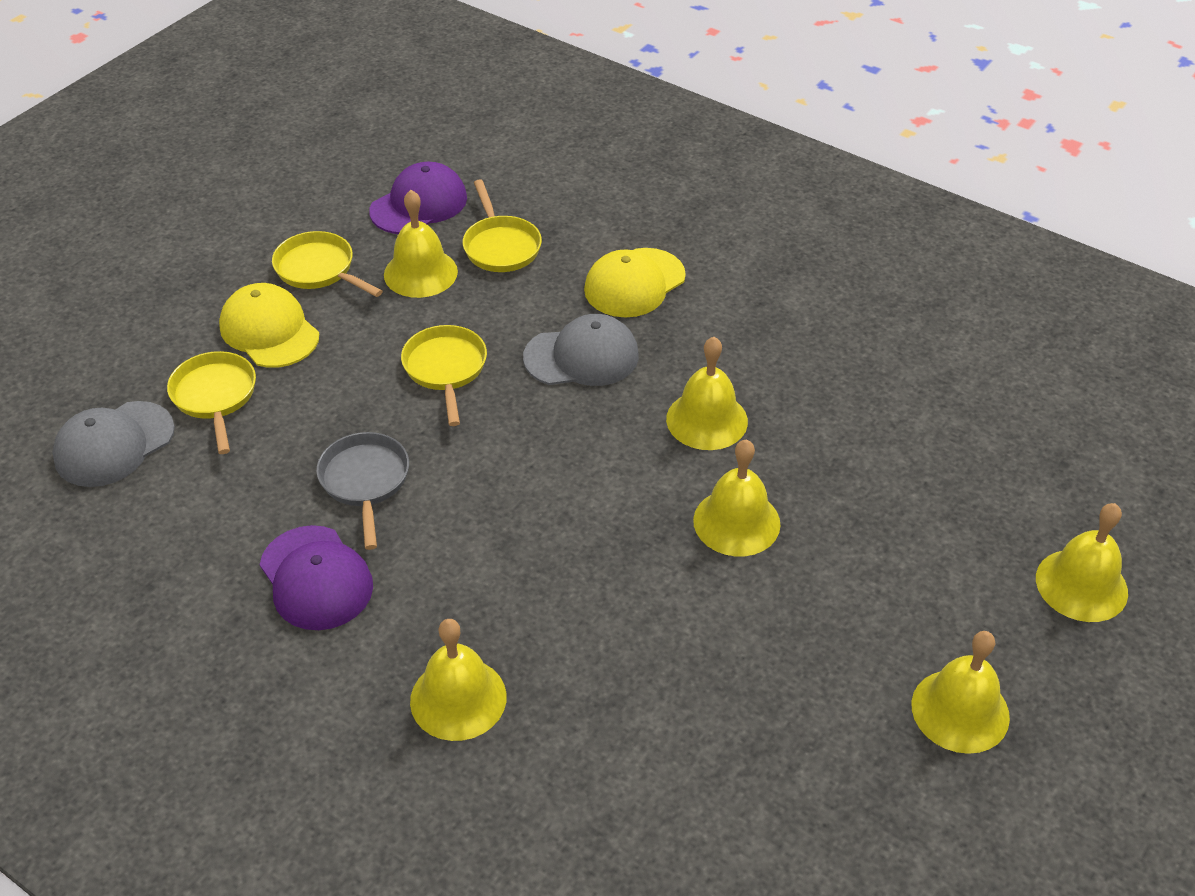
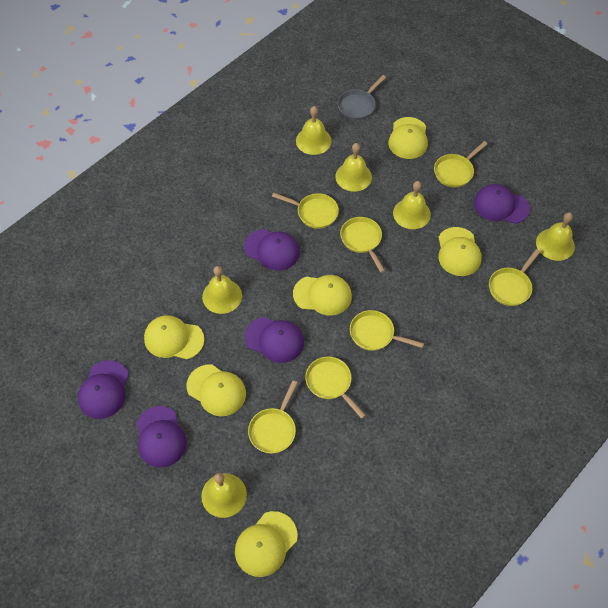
grey cap: 2 -> 0
purple cap: 2 -> 5
yellow cap: 2 -> 6
yellow pan: 4 -> 7

